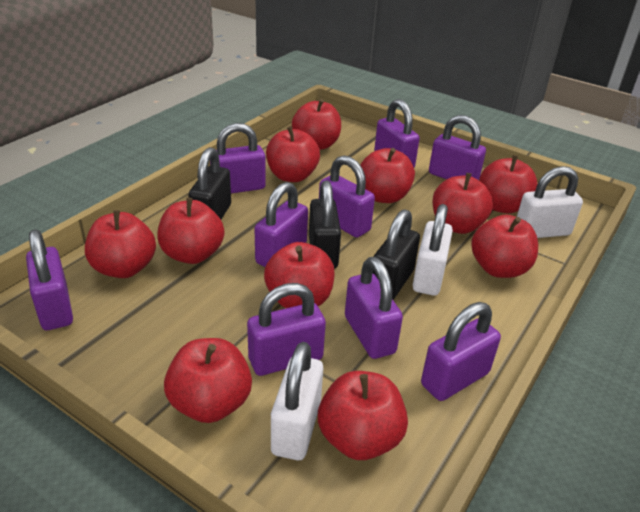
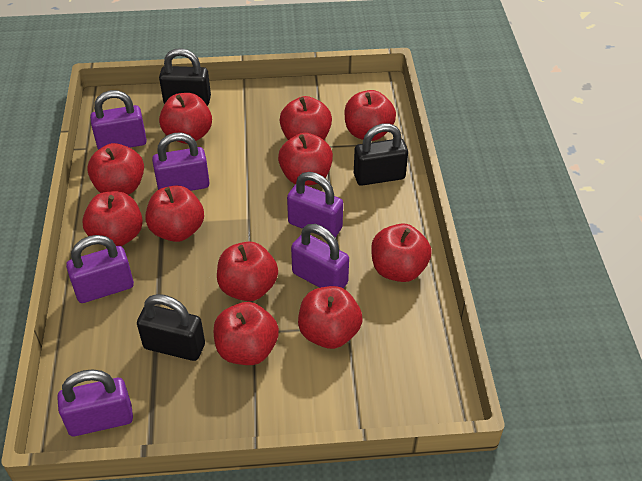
purple padlock: 9 -> 6
white padlock: 3 -> 0

